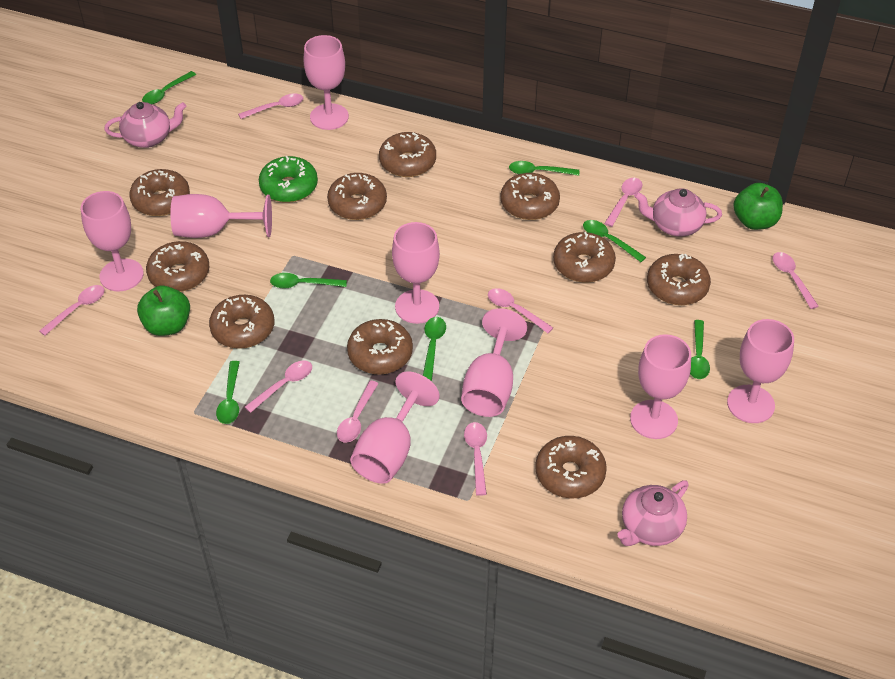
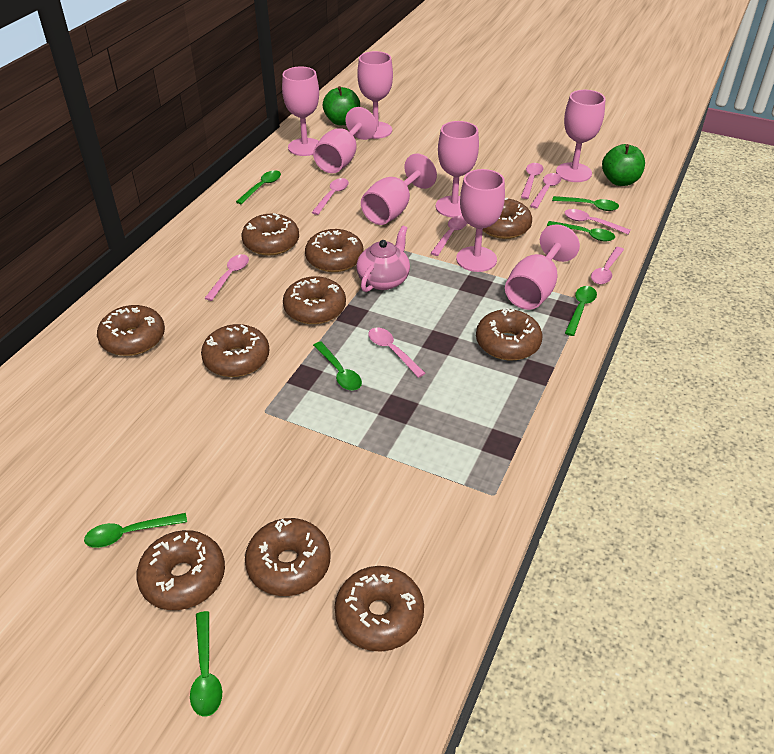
green donut: 1 -> 0
pink teapot: 3 -> 1

